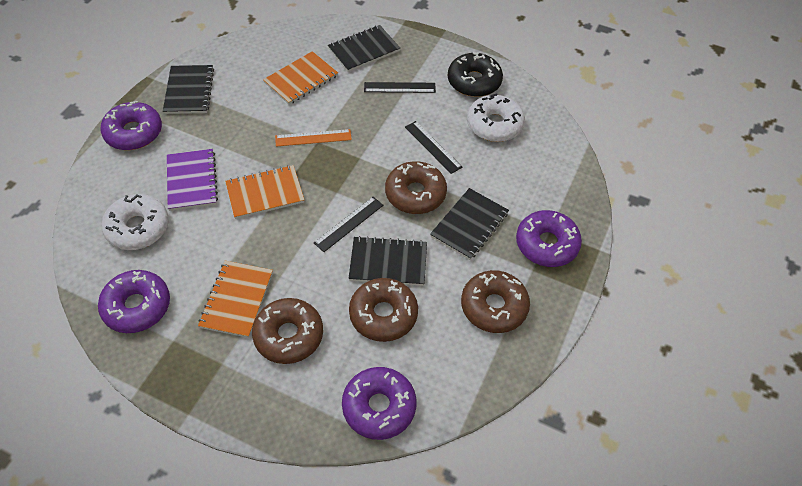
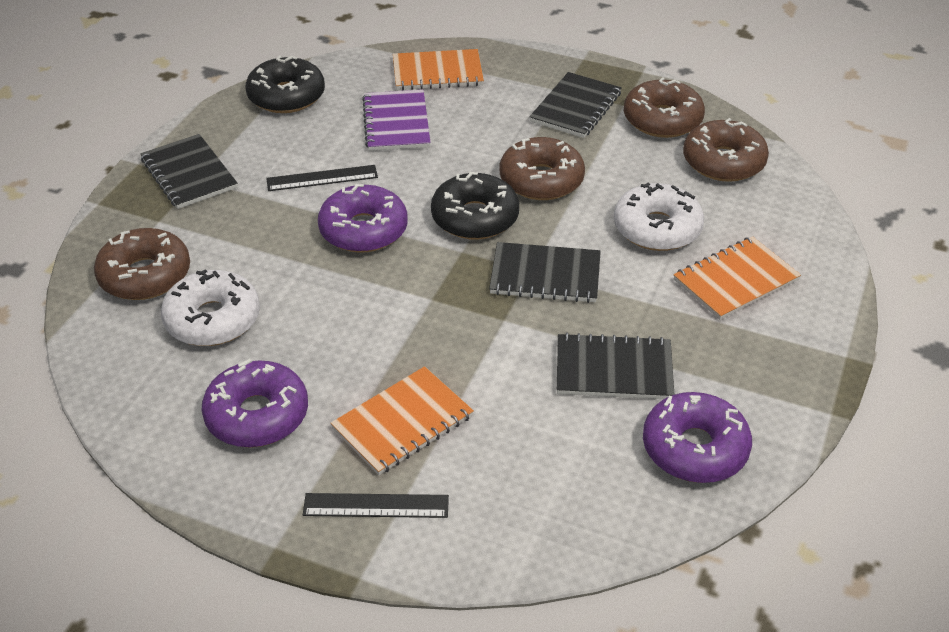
black donut: 1 -> 2
black ruler: 3 -> 2
orange ruler: 1 -> 0
purple donut: 4 -> 3

